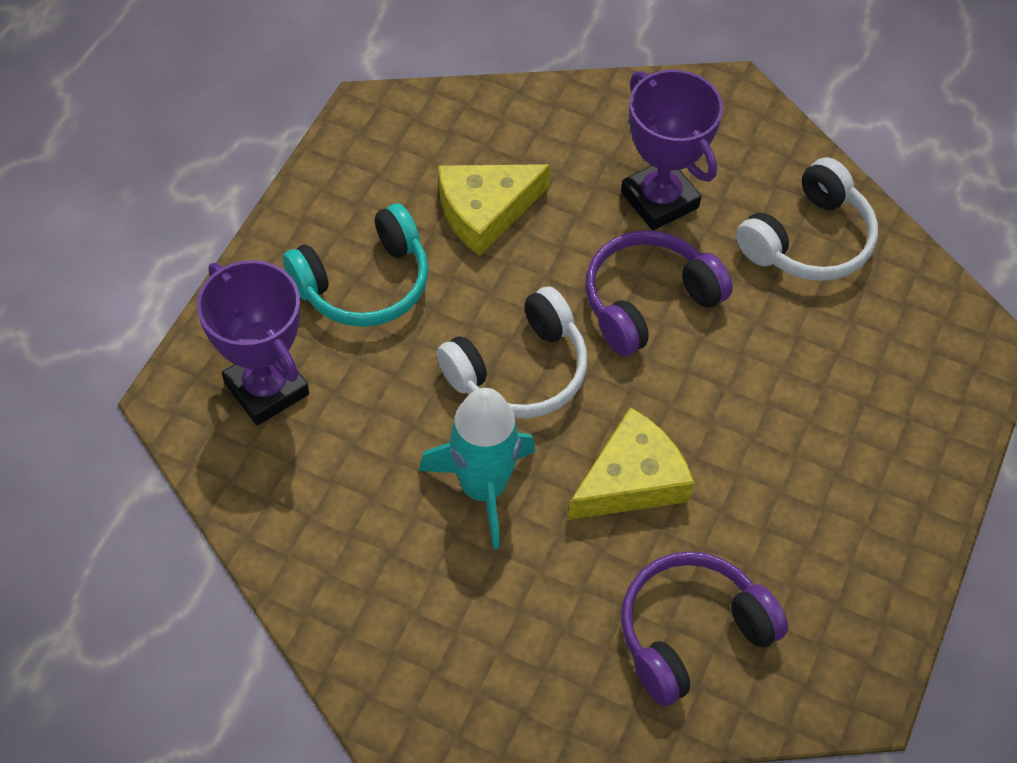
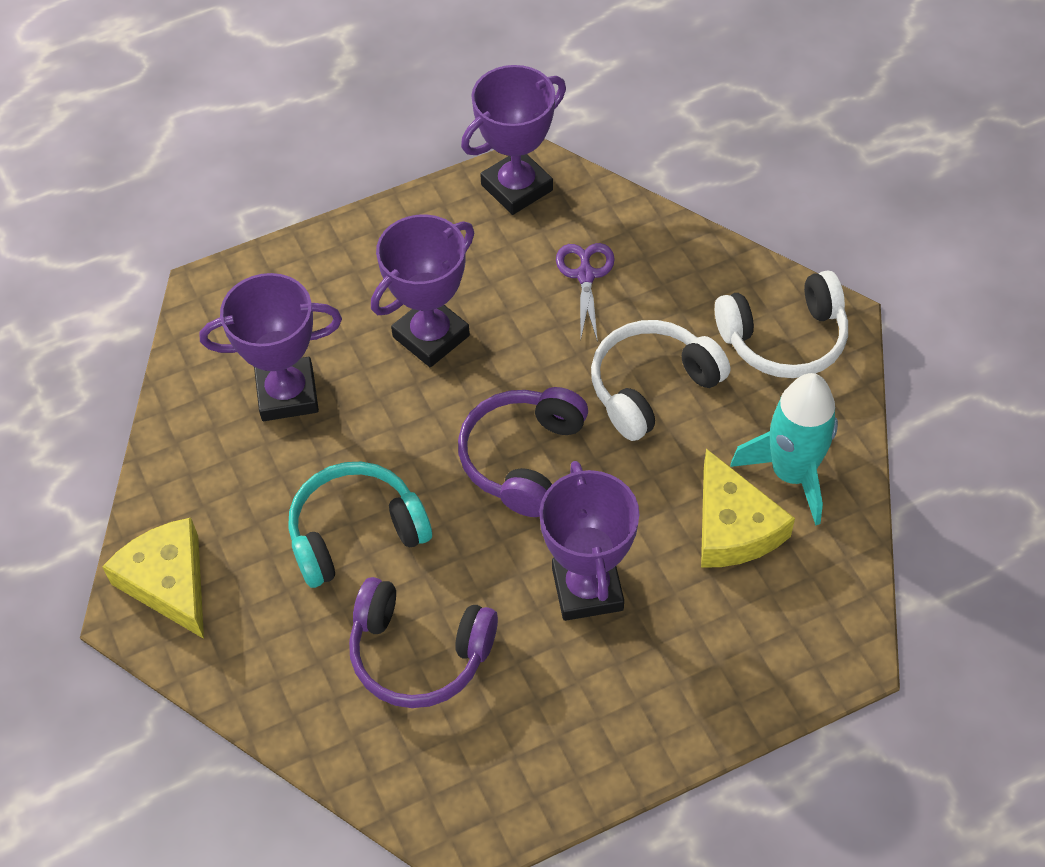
purple scissors: 0 -> 1
purple trophy: 2 -> 4

